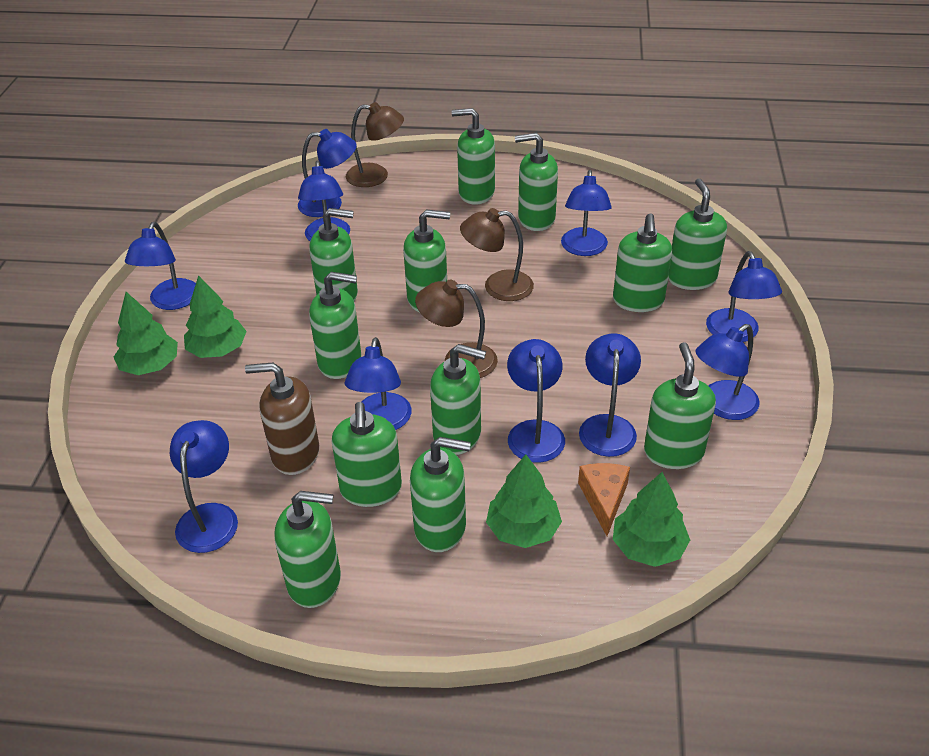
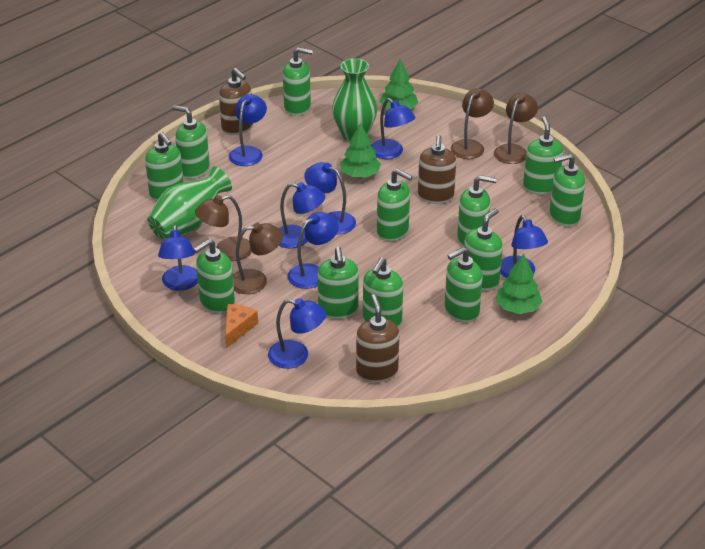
blue lamp: 10 -> 8
brown lamp: 3 -> 4
brown soap dispenser: 1 -> 3
green tree: 4 -> 3
green vase: 0 -> 2

